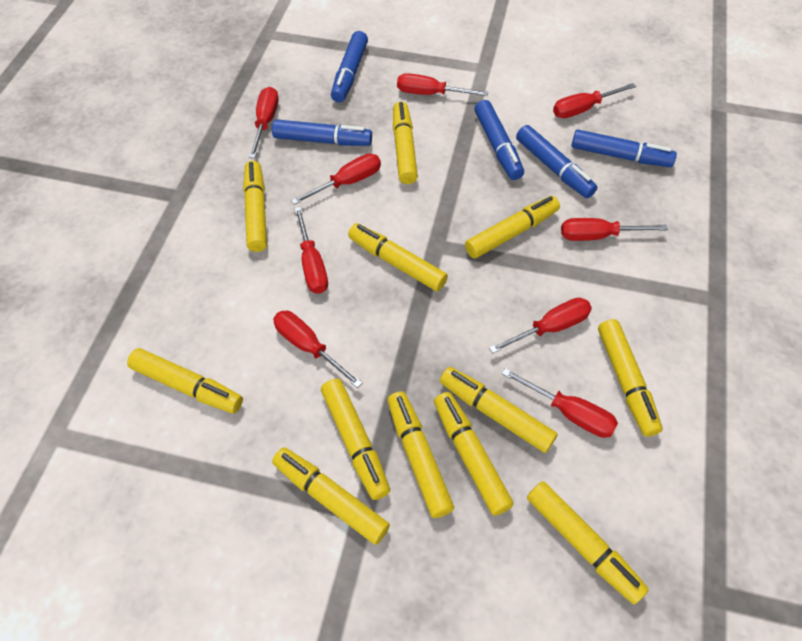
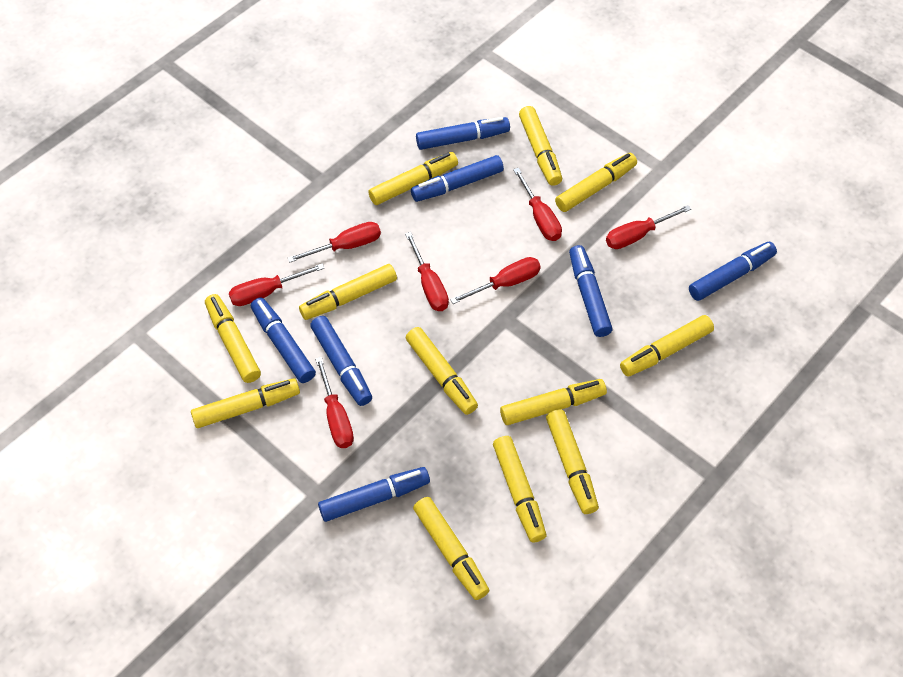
blue marker: 5 -> 7
red screwdriver: 9 -> 7

